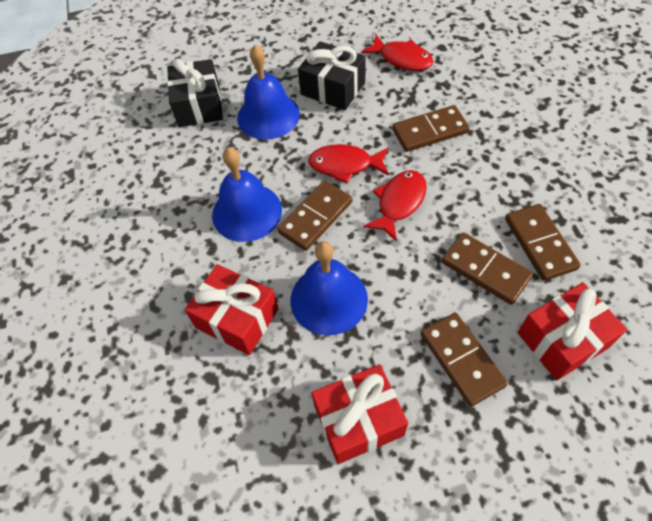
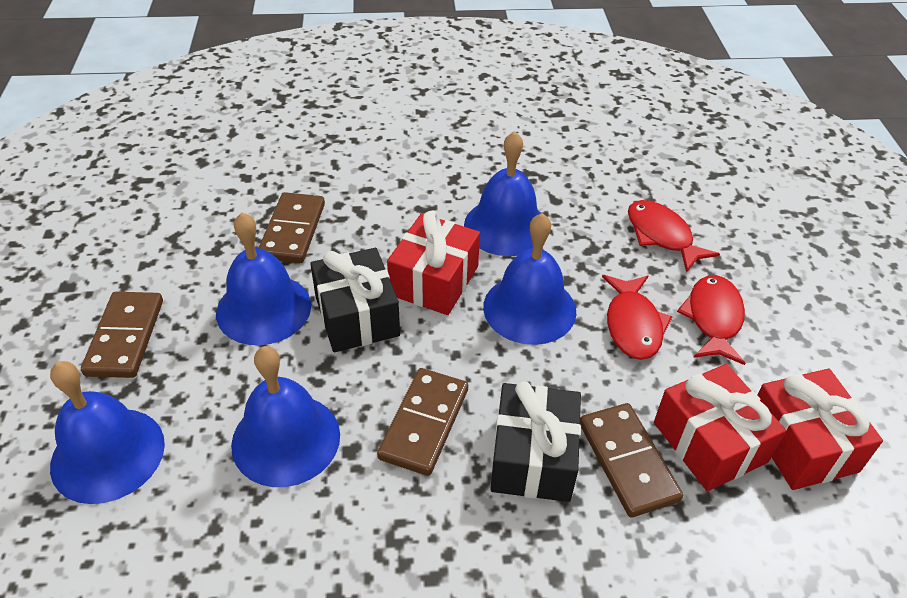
blue bell: 3 -> 5
brown domino: 5 -> 4

